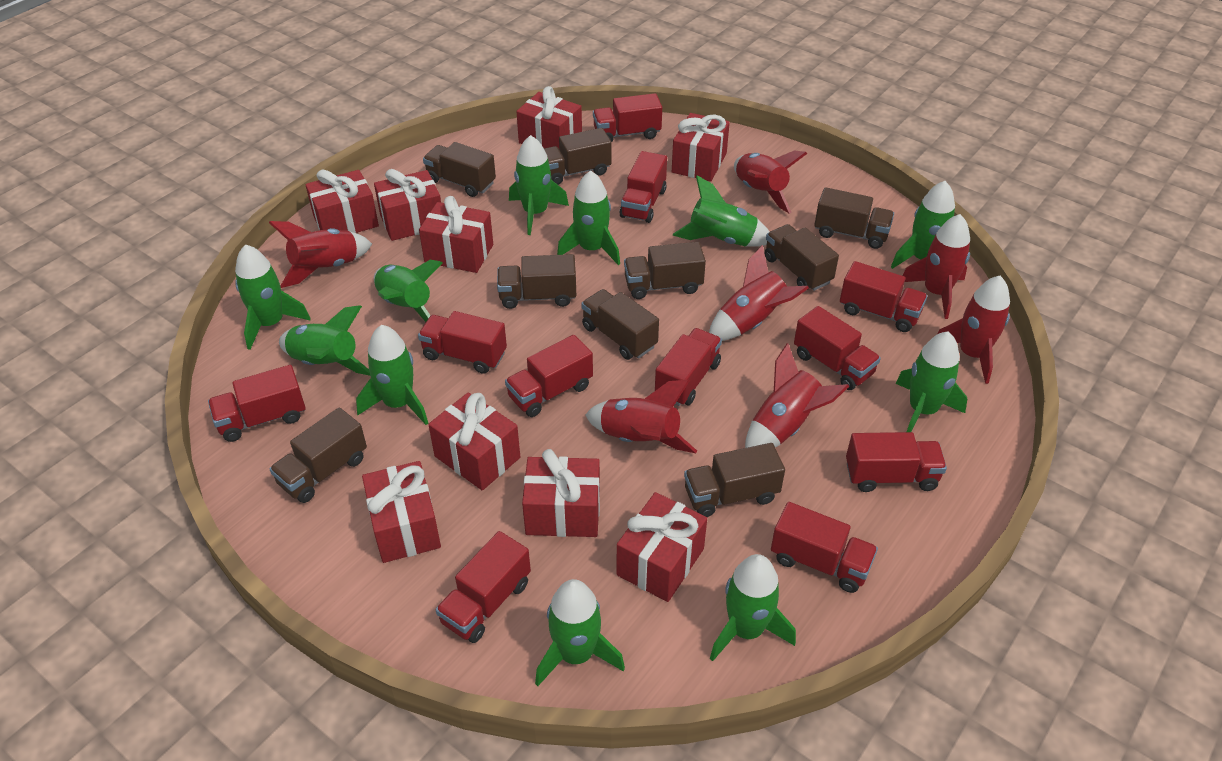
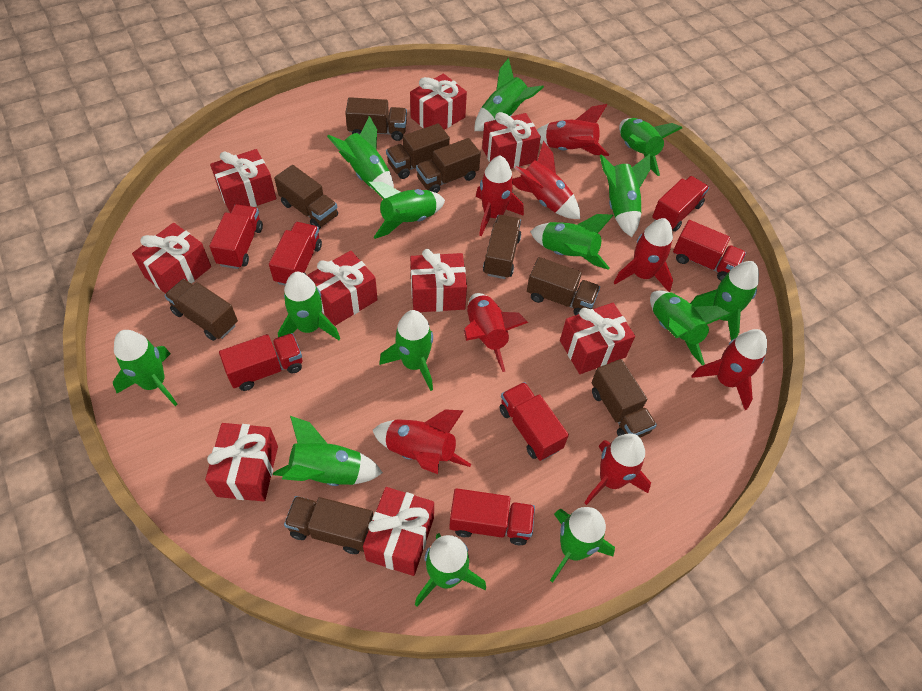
green rocket: 11 -> 14
red rocket: 7 -> 8
red truck: 11 -> 7

